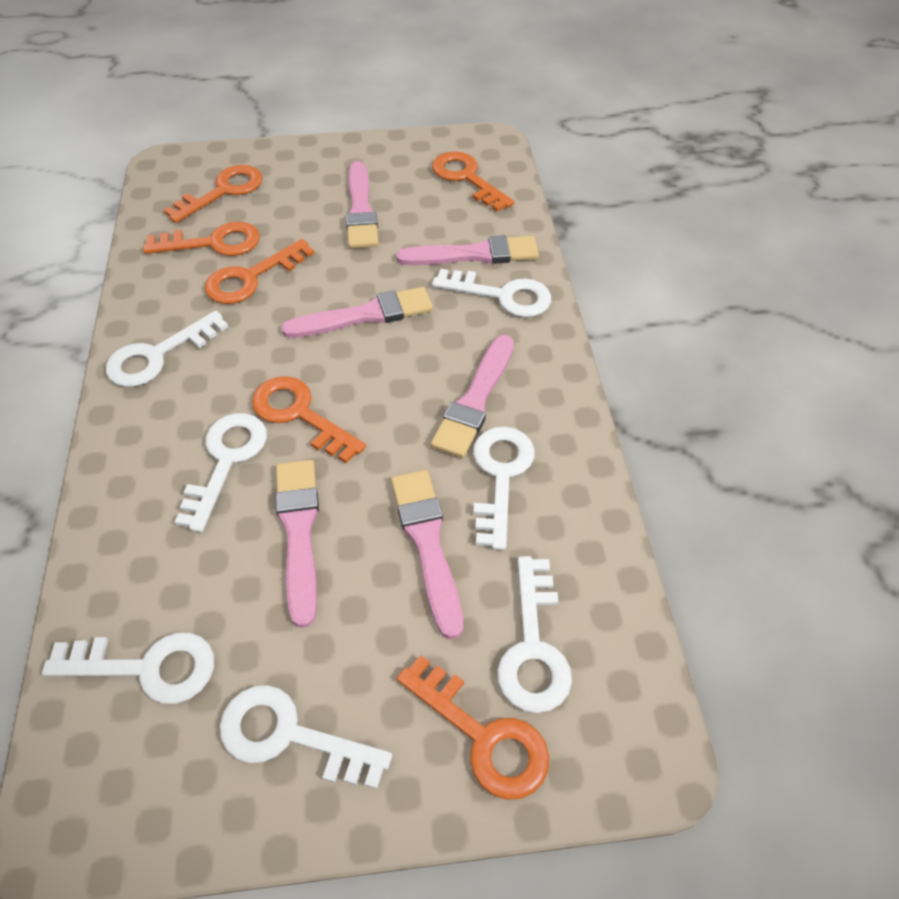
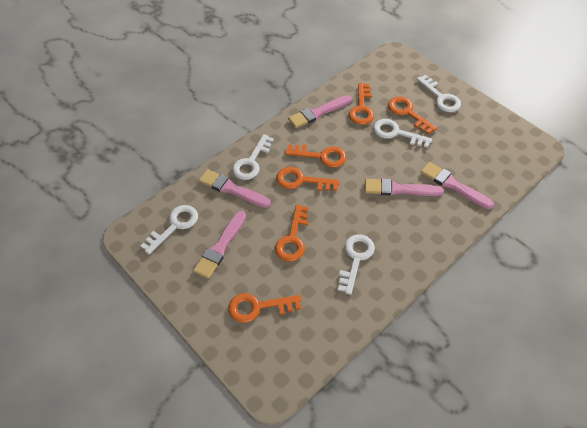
pink brush: 6 -> 5
white key: 7 -> 5

